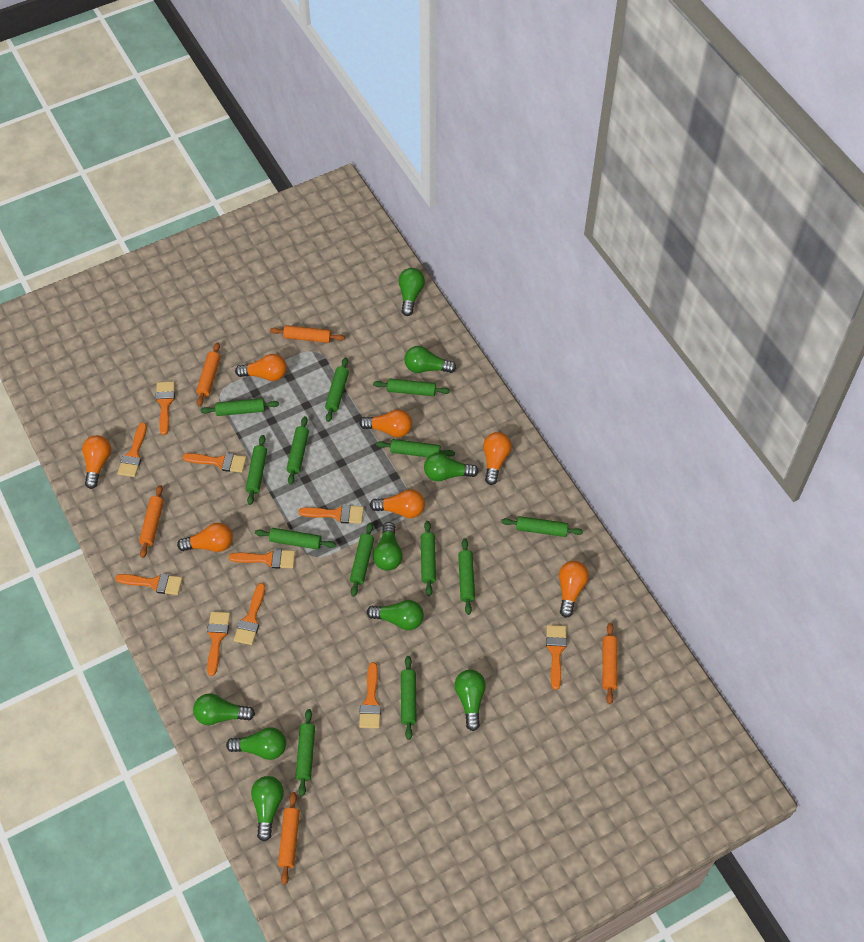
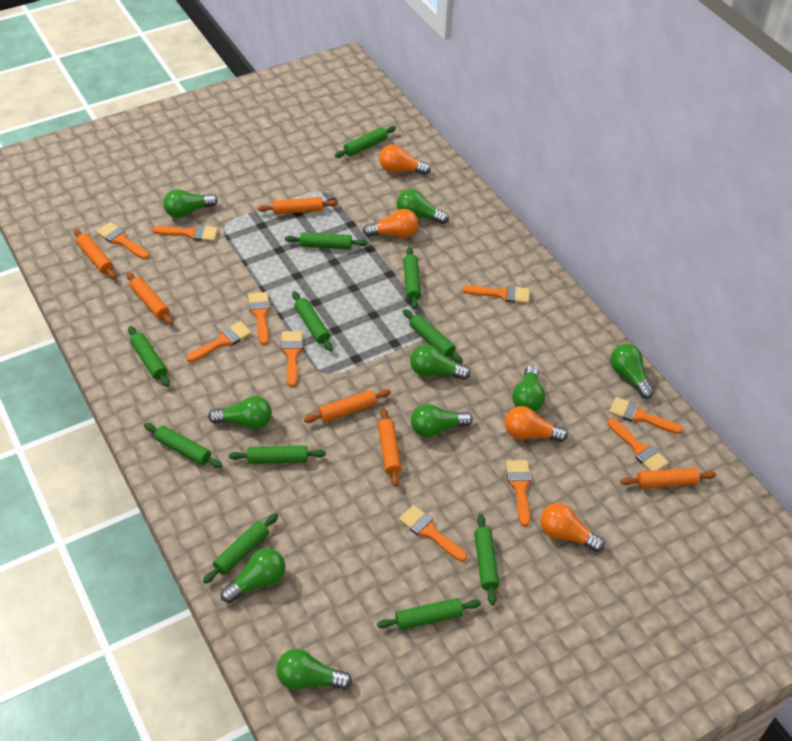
green rolling pin: 13 -> 11
orange light bulb: 7 -> 4
orange rolling pin: 5 -> 6

